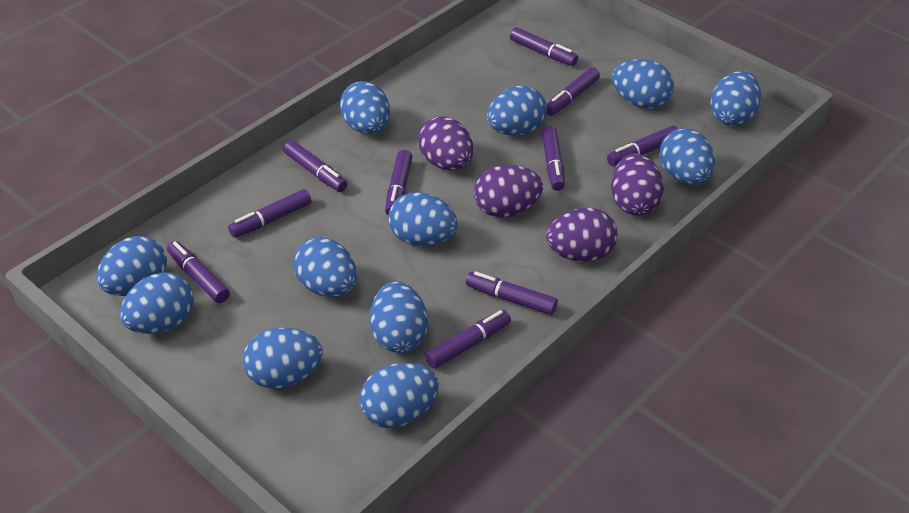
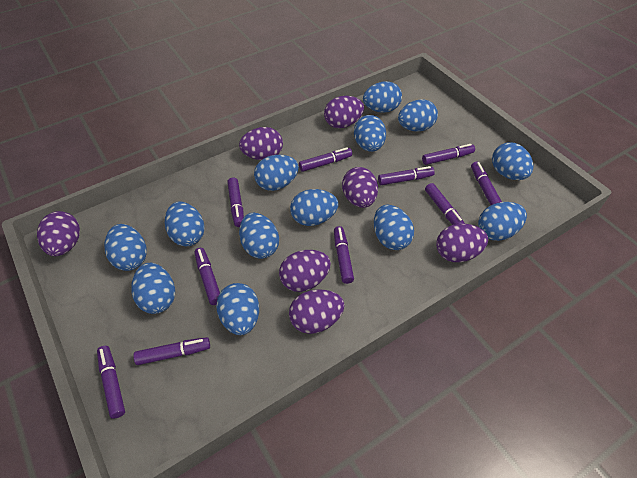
blue egg: 12 -> 13
purple egg: 4 -> 7

